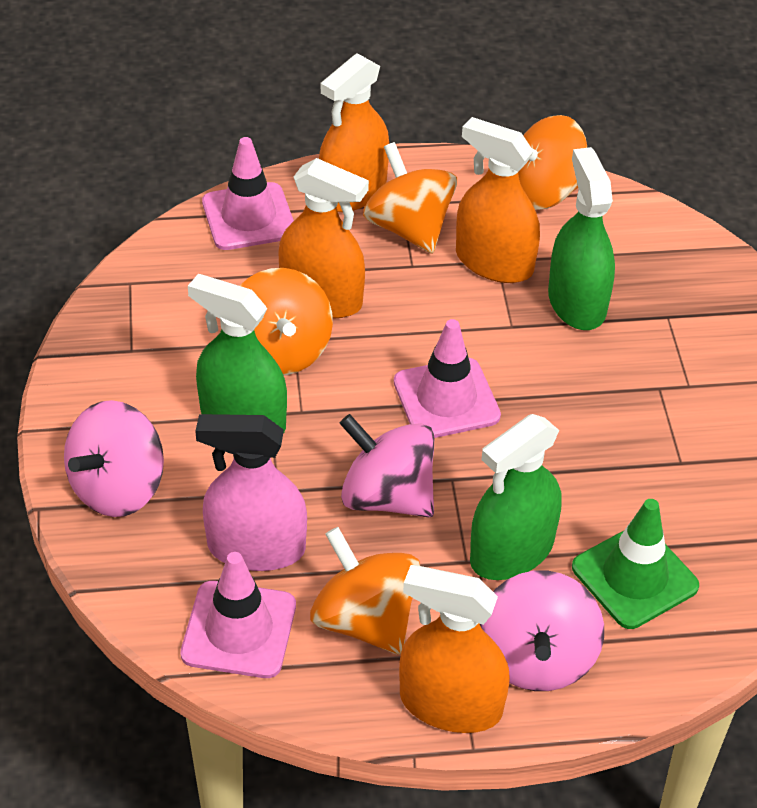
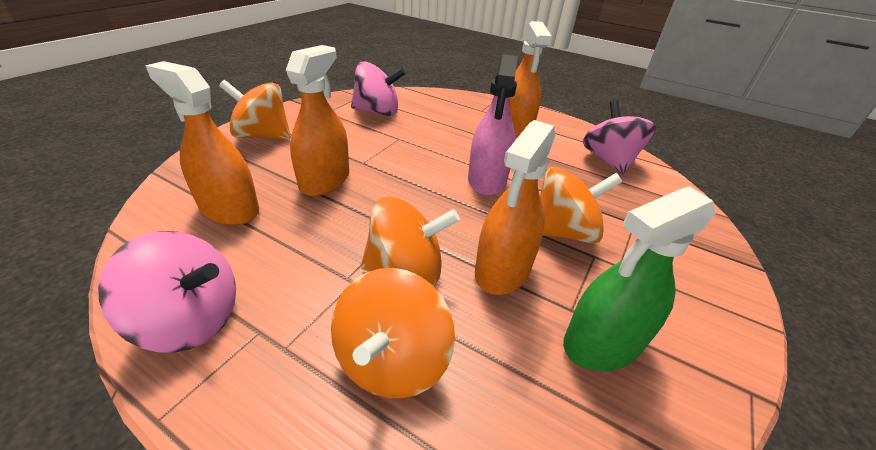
green spray bottle: 3 -> 1
green traffic cone: 1 -> 0
pink traffic cone: 3 -> 0

